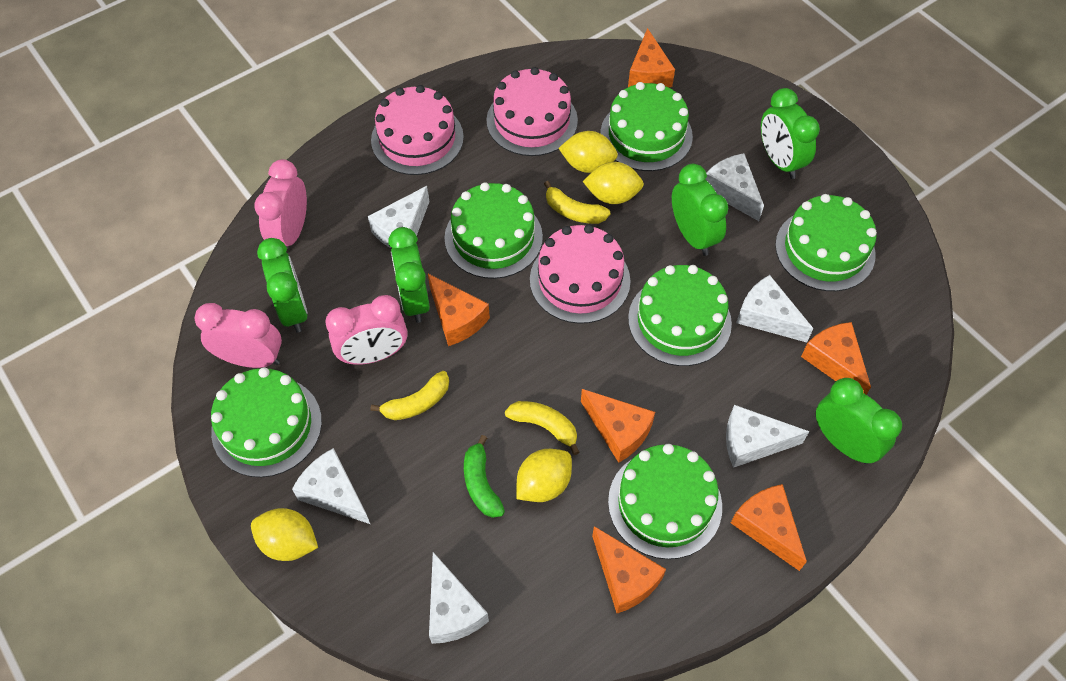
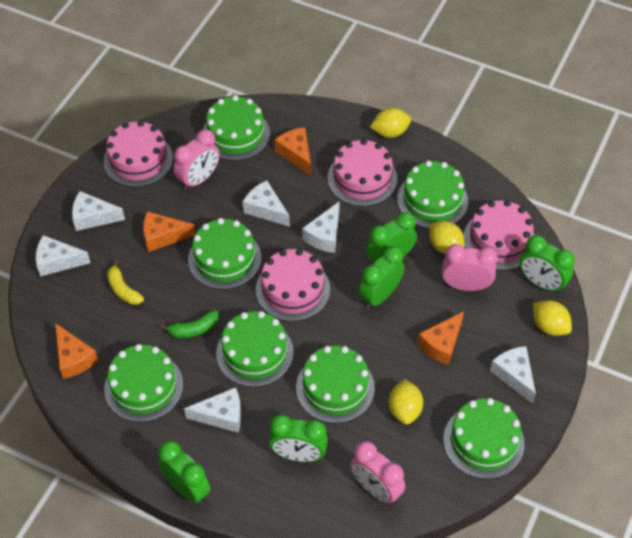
green cake: 6 -> 7
orange cheese: 6 -> 4
pink cake: 3 -> 4
yellow banana: 3 -> 1

